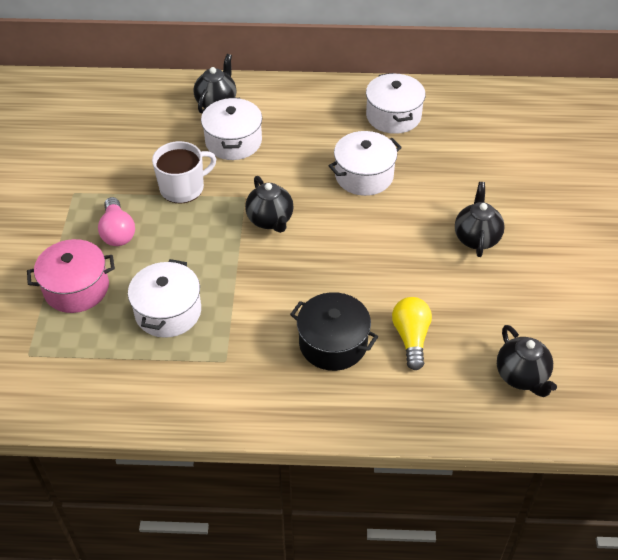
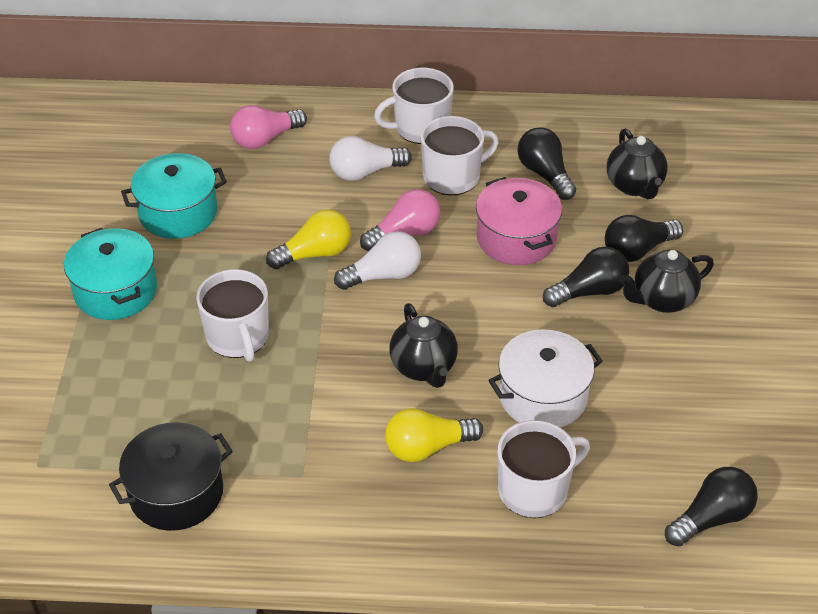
black light bulb: 0 -> 4
black teapot: 4 -> 3
pink light bulb: 1 -> 2
turquoise pot: 0 -> 2
white light bulb: 0 -> 2
white mug: 1 -> 4
white pot: 4 -> 1
yellow light bulb: 1 -> 2

